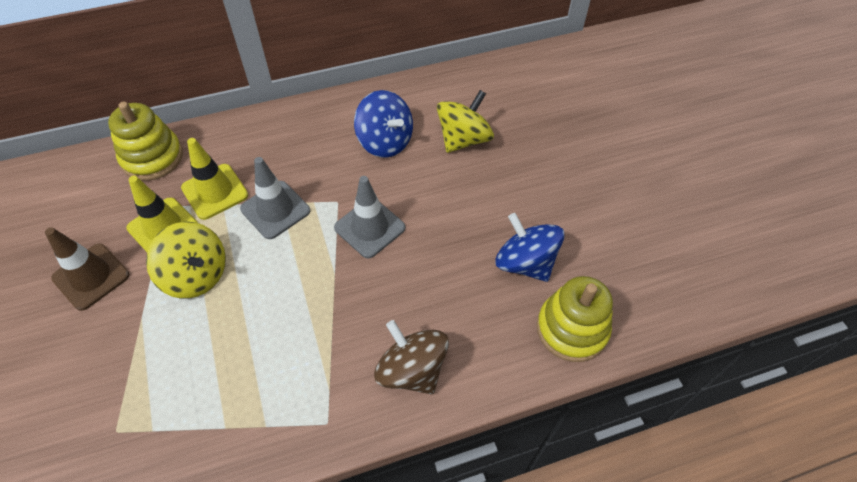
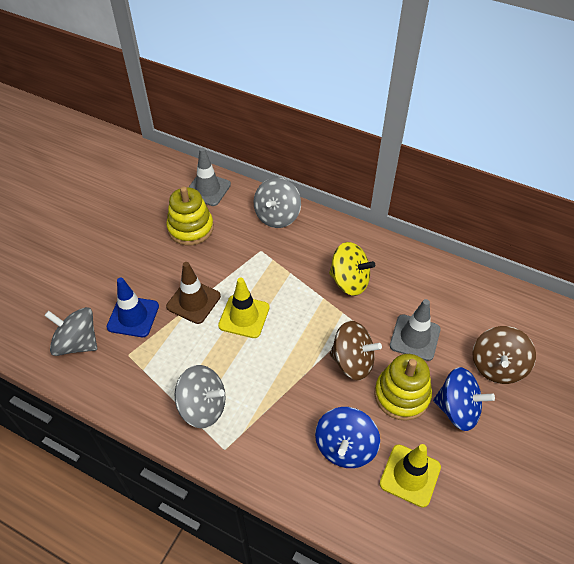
blue traffic cone: 0 -> 1
brown spinning top: 1 -> 2
grey spinning top: 0 -> 3
yellow spinning top: 2 -> 1

